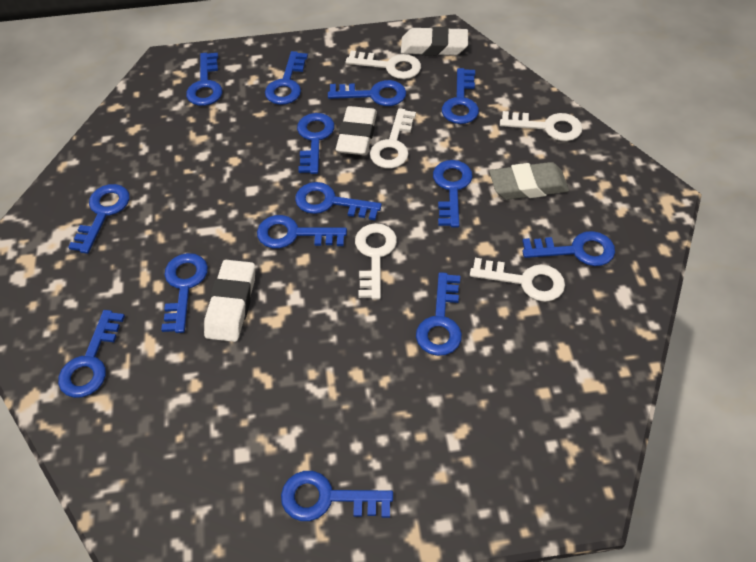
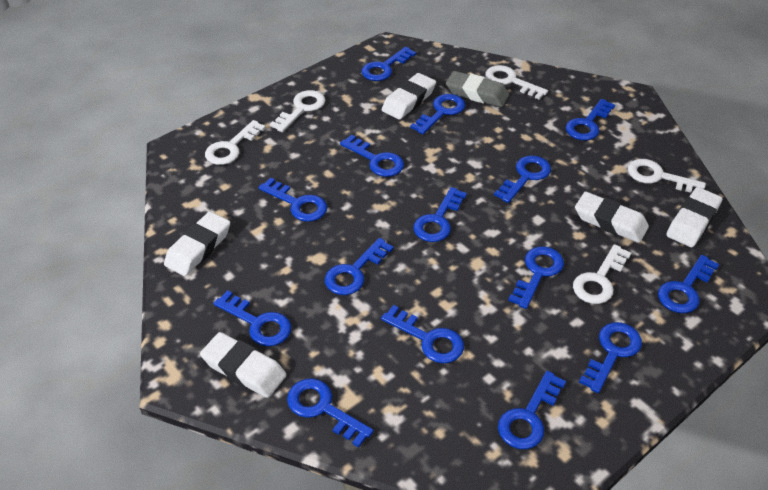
blue key: 14 -> 15
white eraser: 3 -> 5

